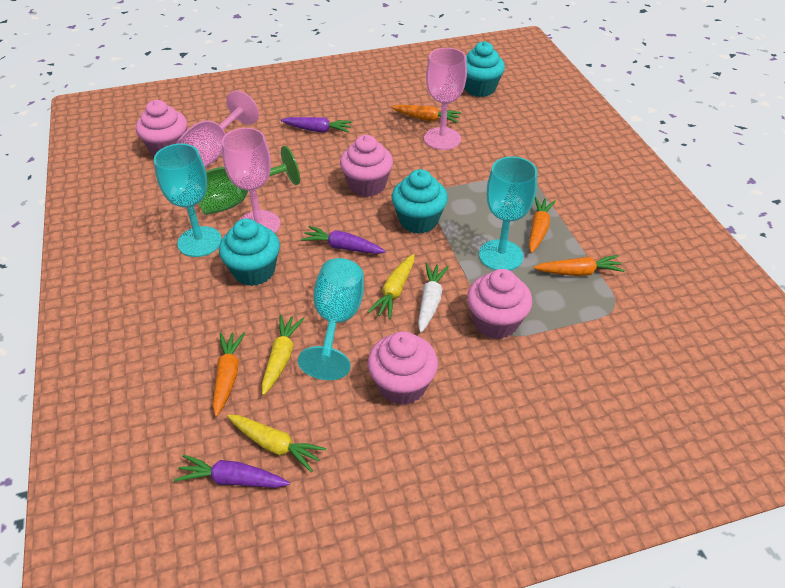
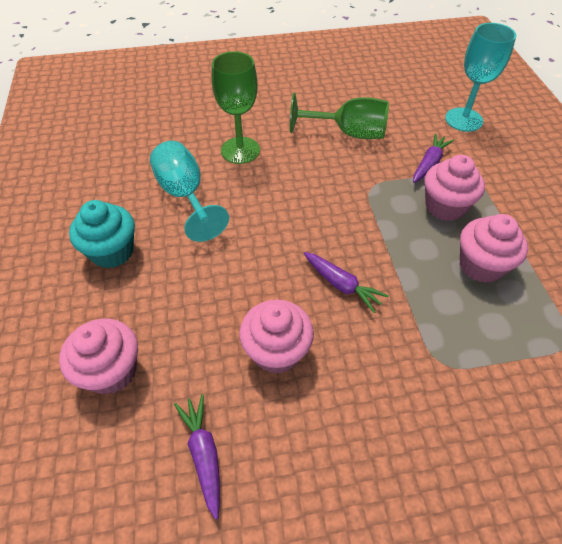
green goblet: 1 -> 2
orange carrot: 4 -> 0
pink goblet: 3 -> 0
turquoise cupcake: 3 -> 1
turquoise goblet: 3 -> 2
white carrot: 1 -> 0
yellow carrot: 3 -> 0

